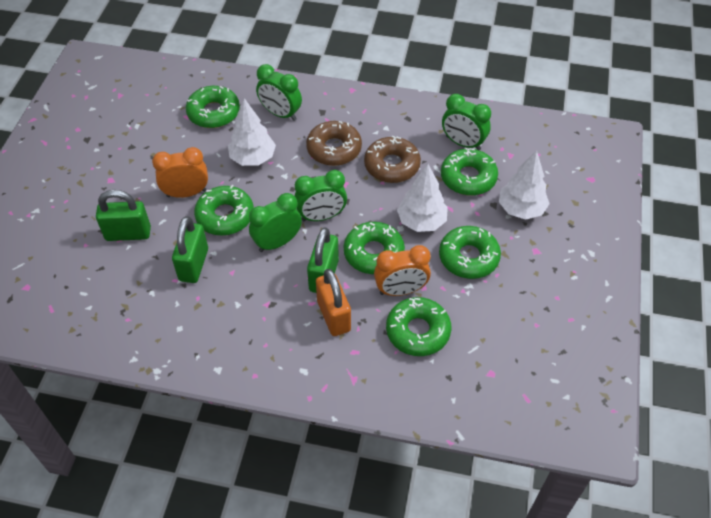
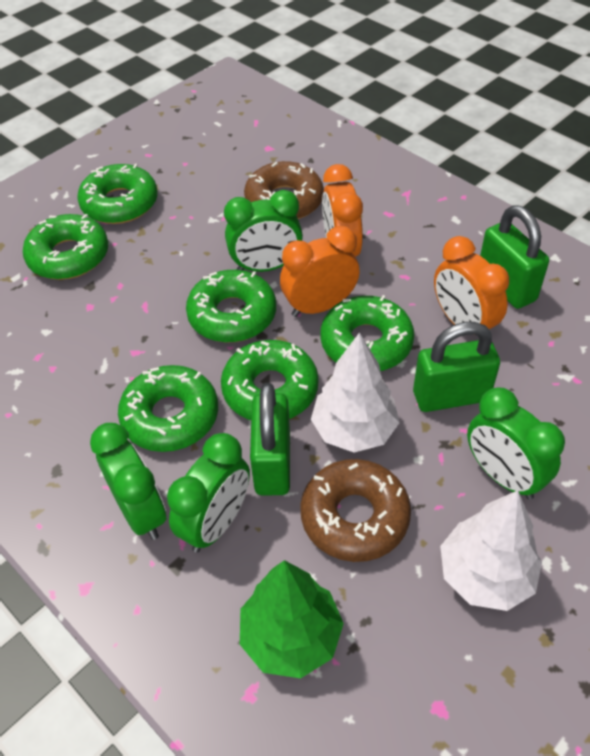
green tree: 0 -> 1
orange clock: 2 -> 3
orange padlock: 1 -> 0
white tree: 3 -> 2

